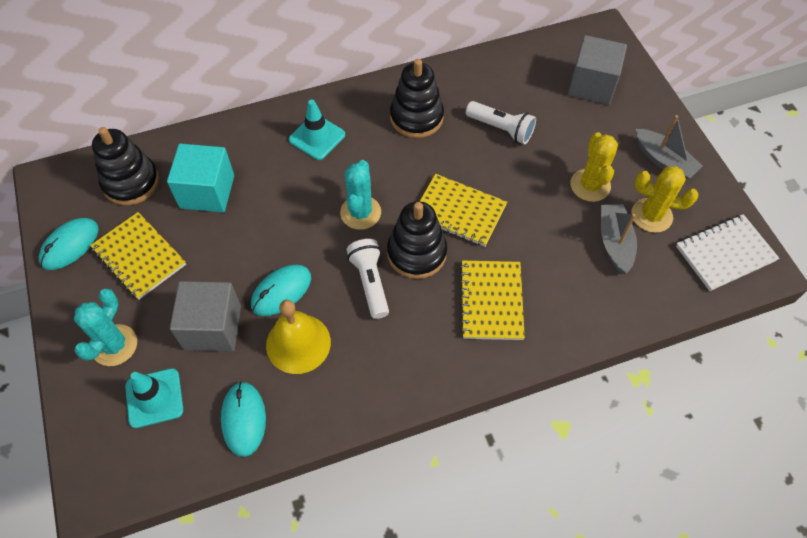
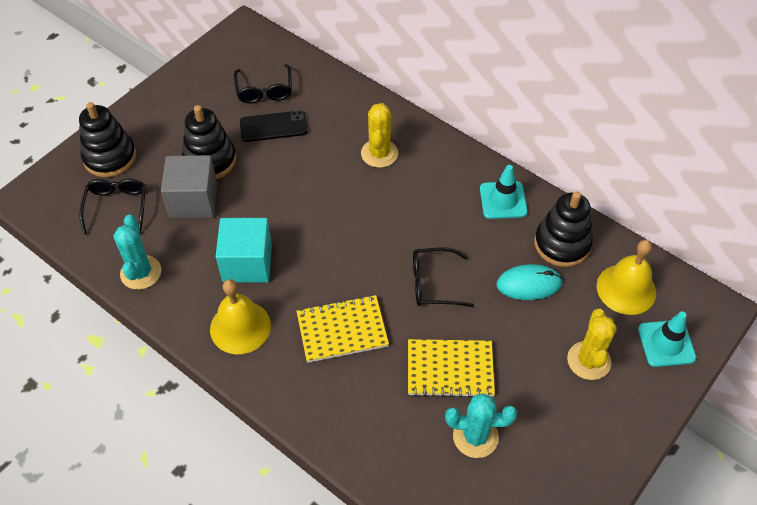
black glasses: 0 -> 3
black phone: 0 -> 1
grey boat: 2 -> 0
grey cube: 2 -> 1
turquoise mouse: 3 -> 1
white flashlight: 2 -> 0
white notebook: 1 -> 0
yellow bell: 1 -> 2
yellow notebook: 3 -> 2

